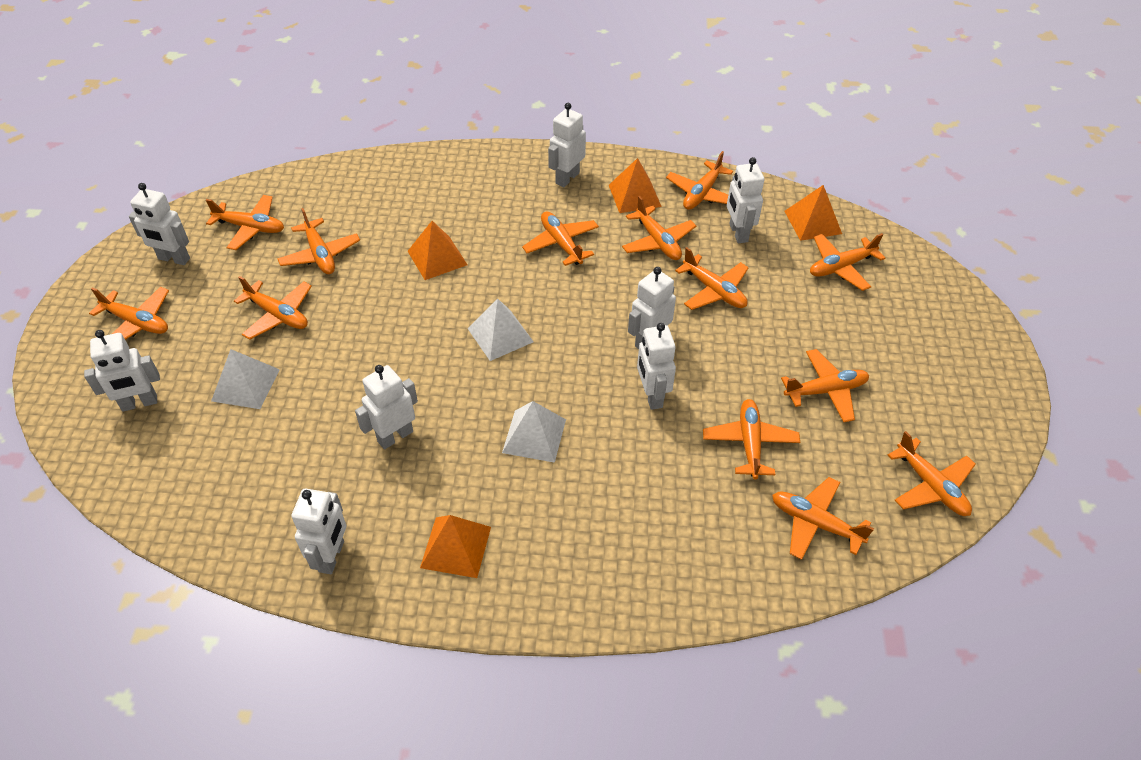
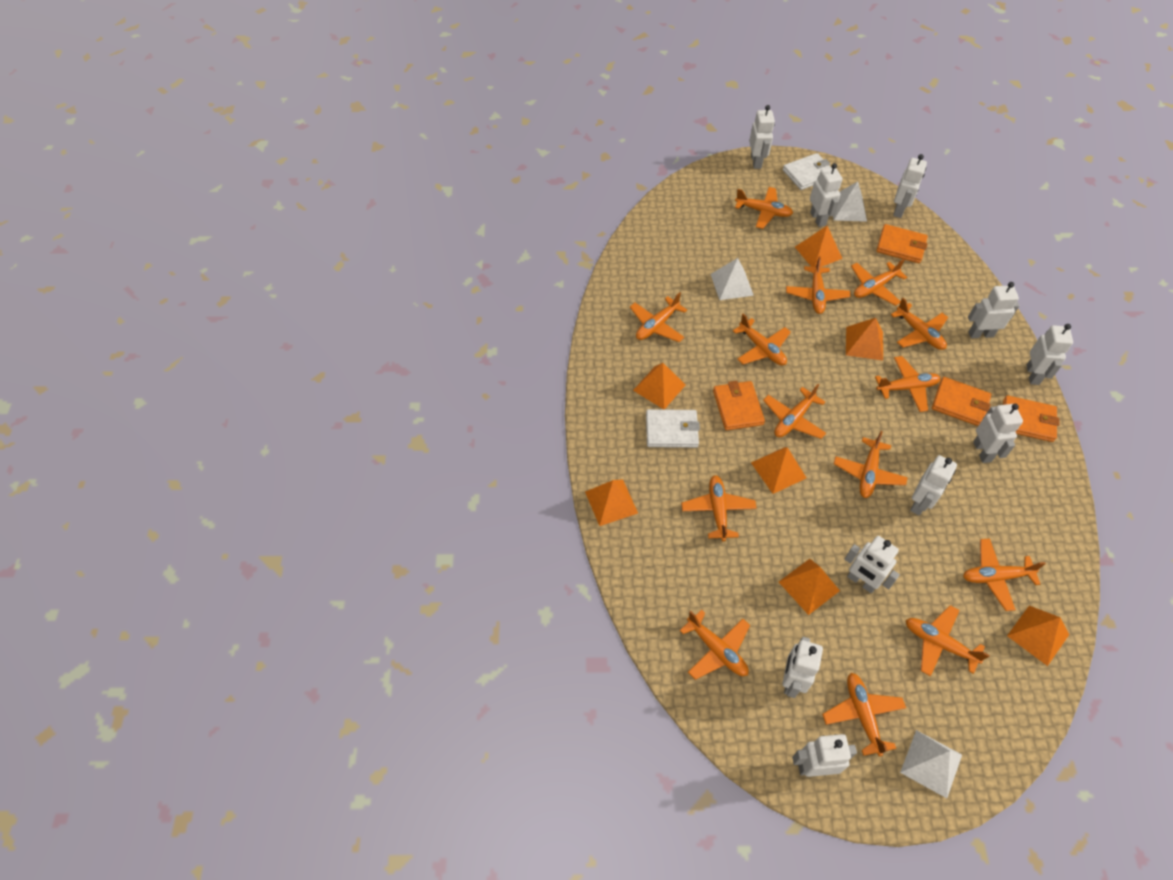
orange plane: 13 -> 14
orange pyramid: 4 -> 7
orange wallet: 0 -> 4
white robot: 8 -> 10
white wallet: 0 -> 2

